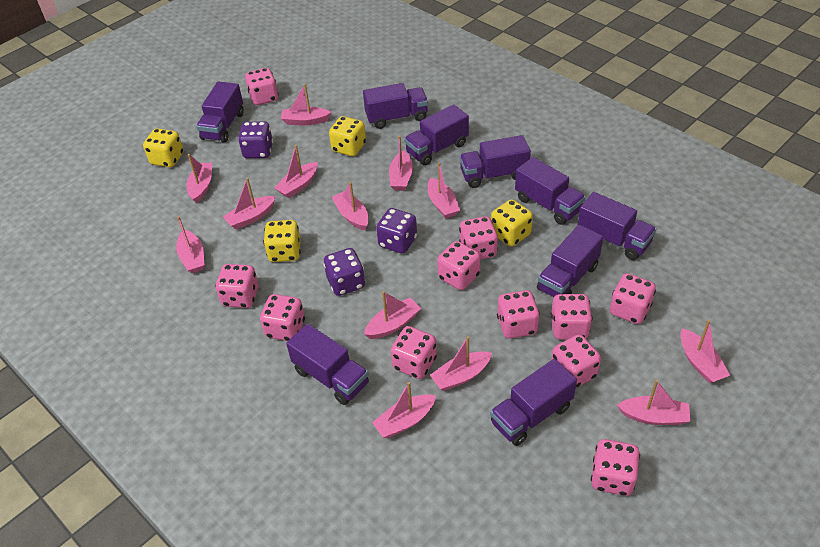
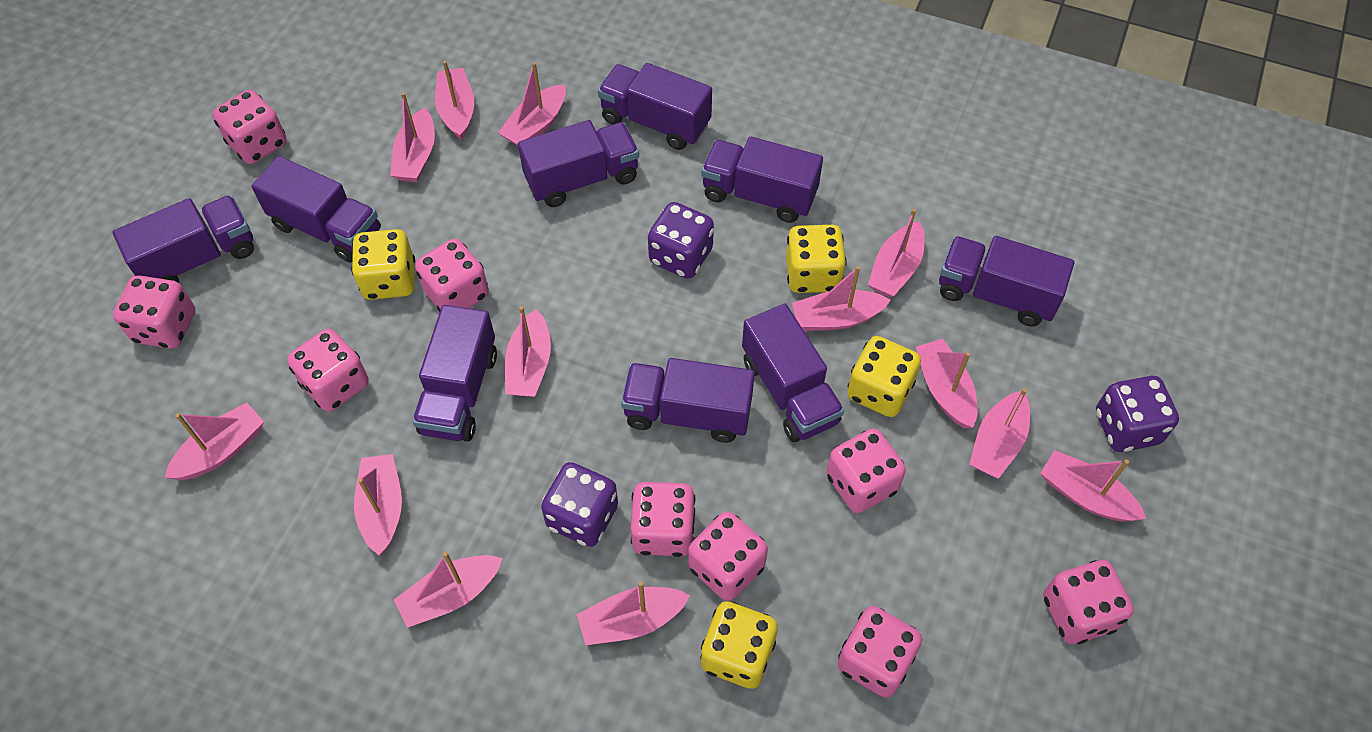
pink dice: 11 -> 9

